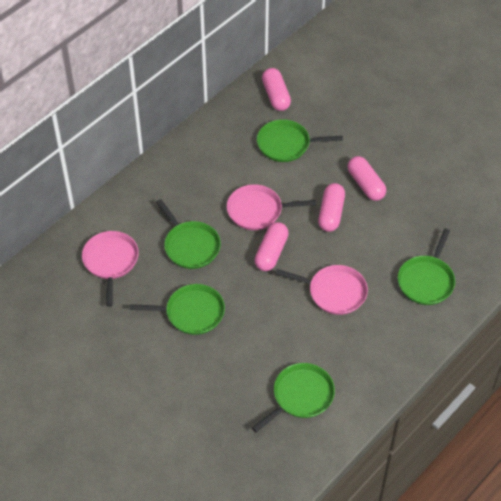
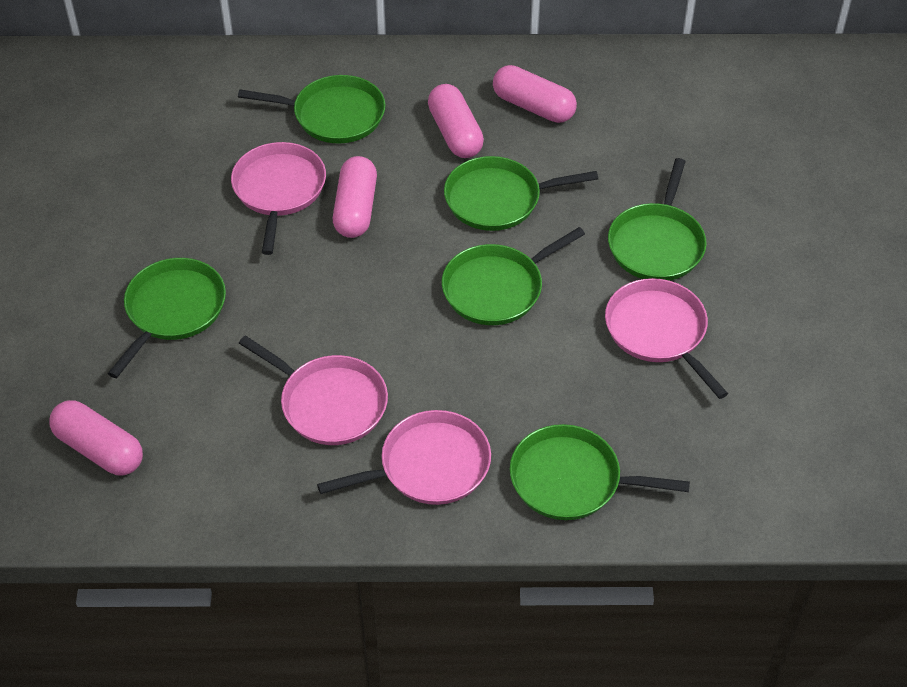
green pan: 5 -> 6
pink pan: 3 -> 4

